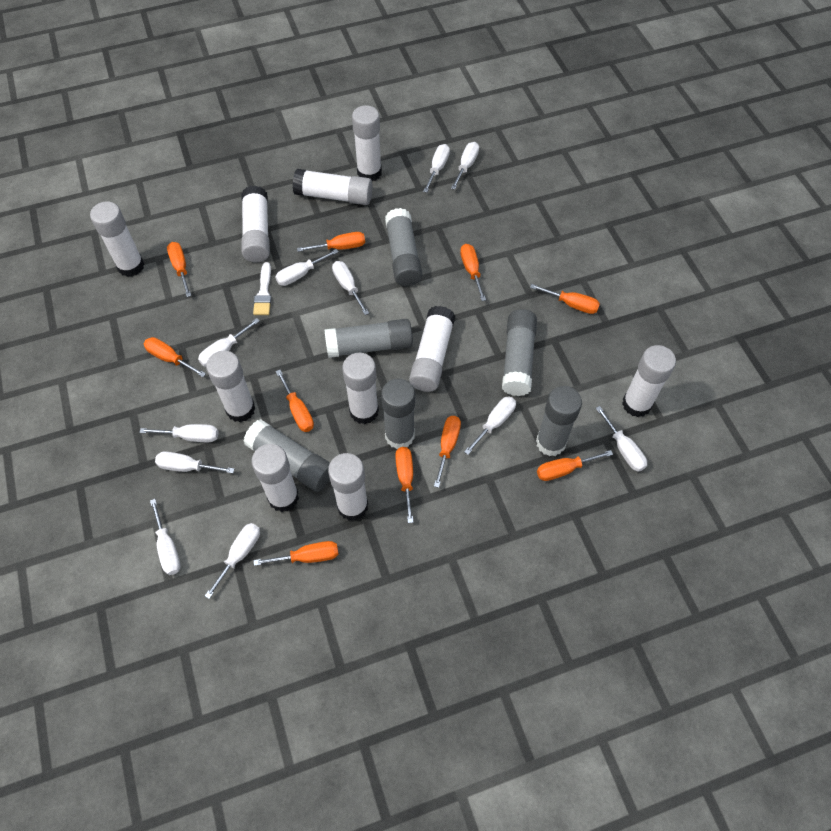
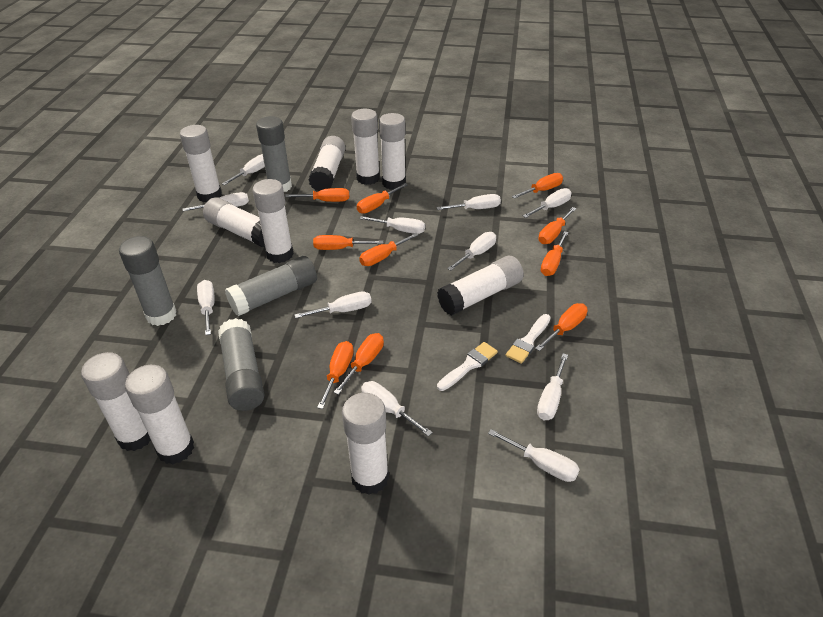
grey glue stick: 6 -> 4
white brush: 1 -> 2

